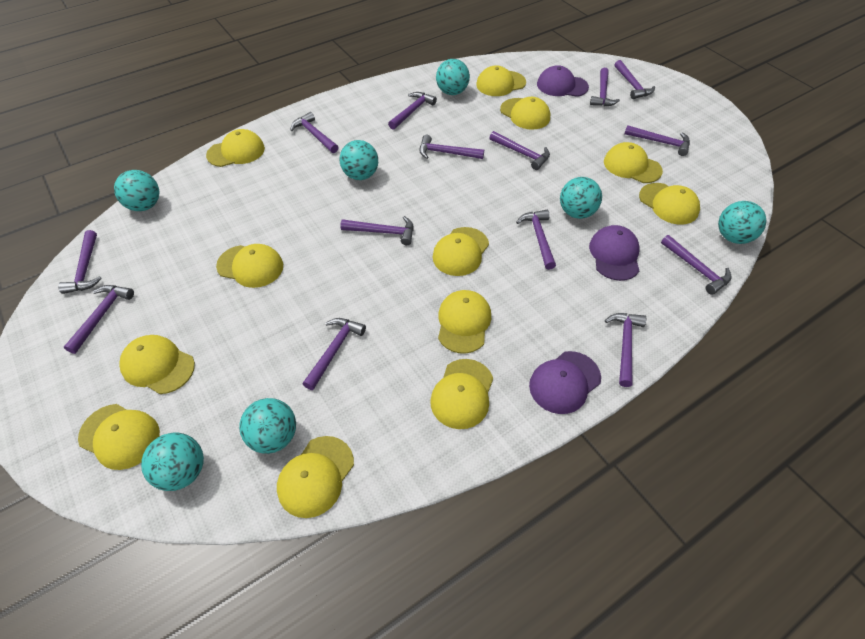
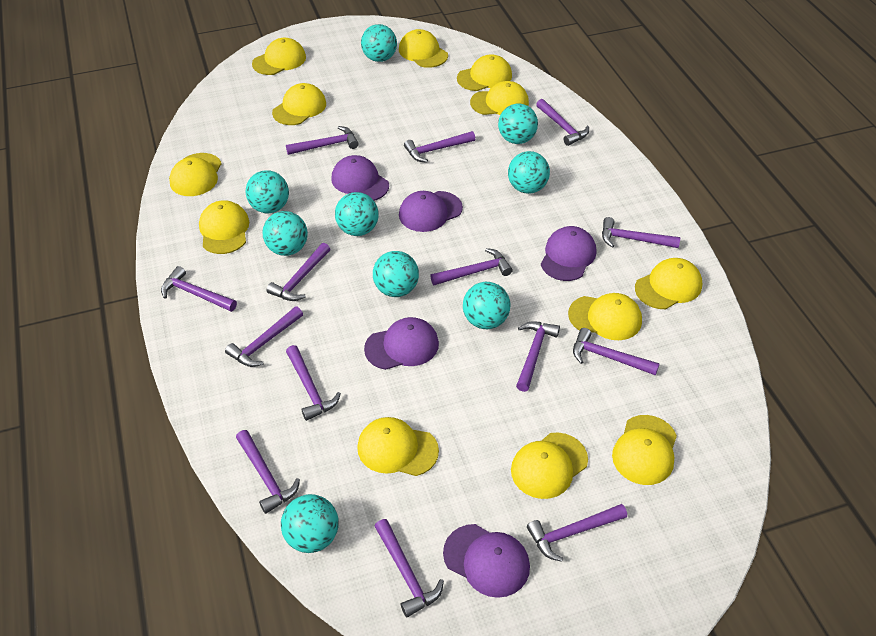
purple cap: 3 -> 5
turquoise ball: 7 -> 9

